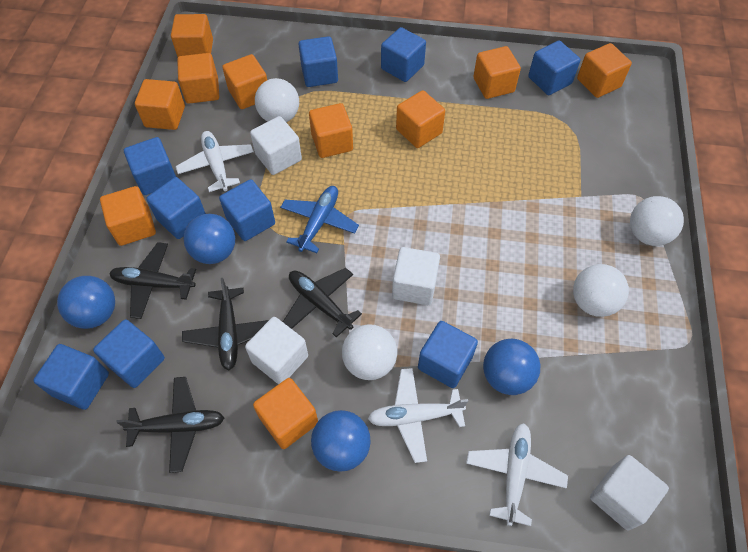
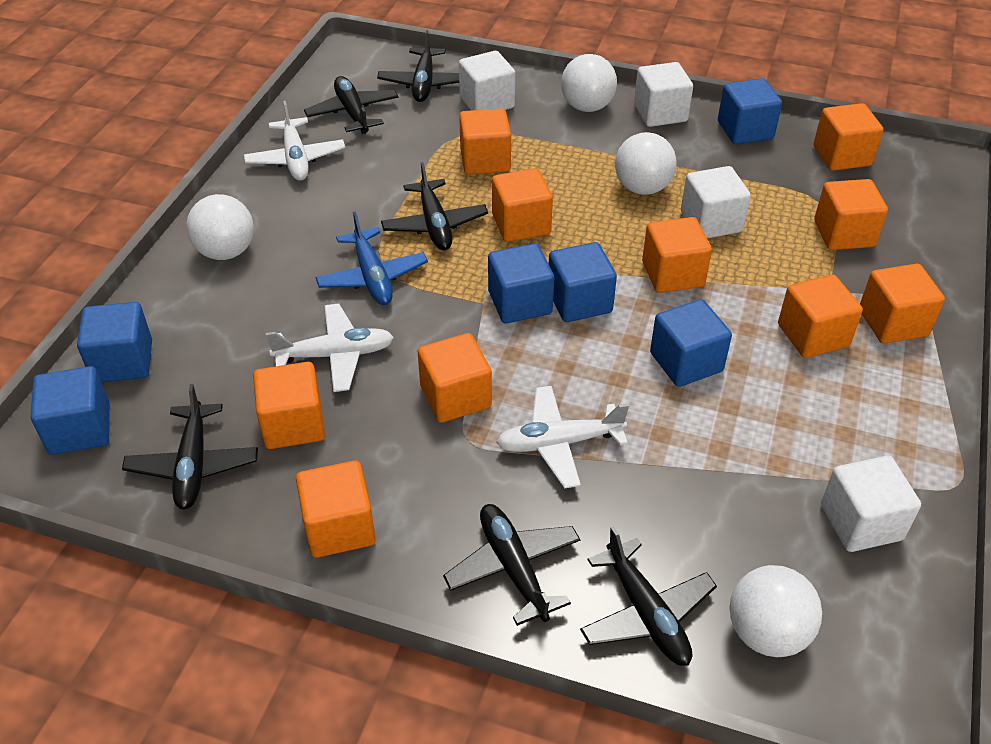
black plane: 4 -> 6
blue ball: 4 -> 0
blue cube: 9 -> 6

